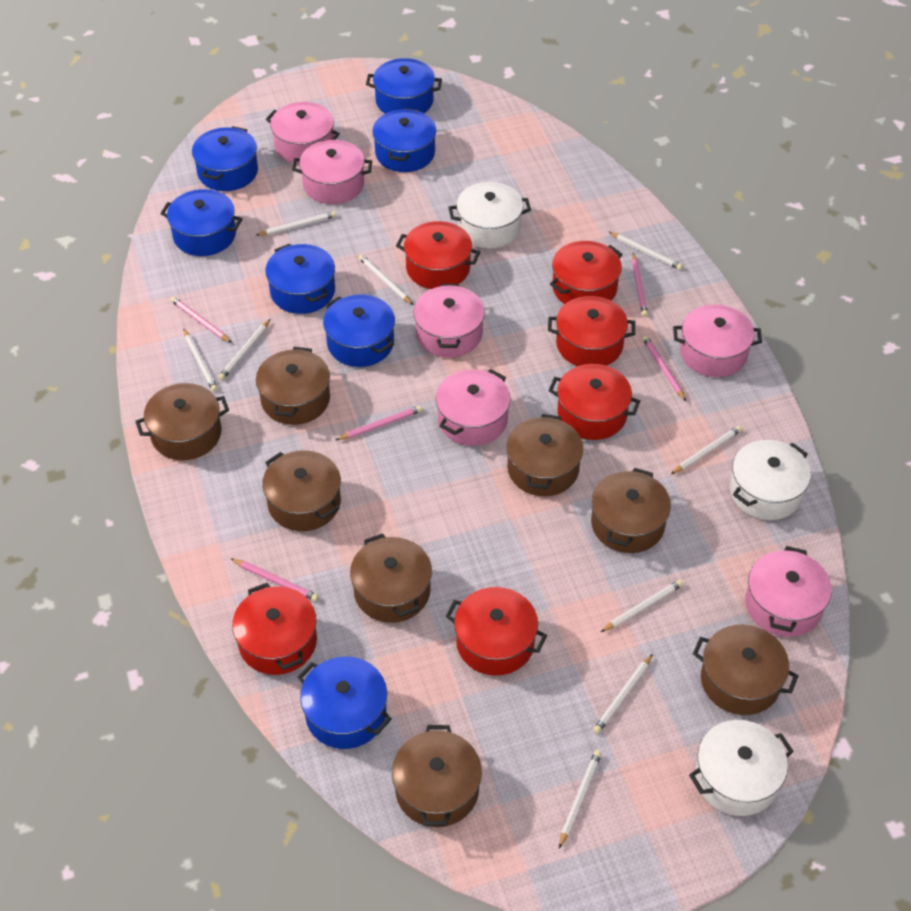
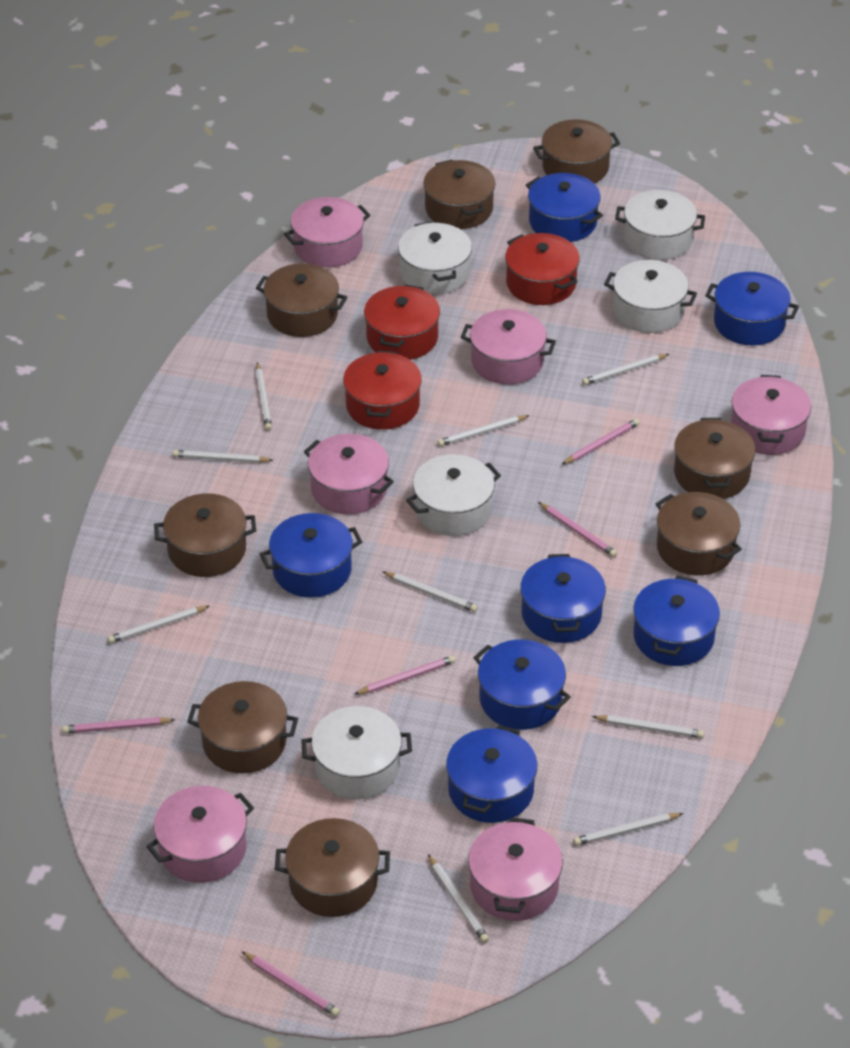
red pot: 6 -> 3
white pot: 3 -> 5

